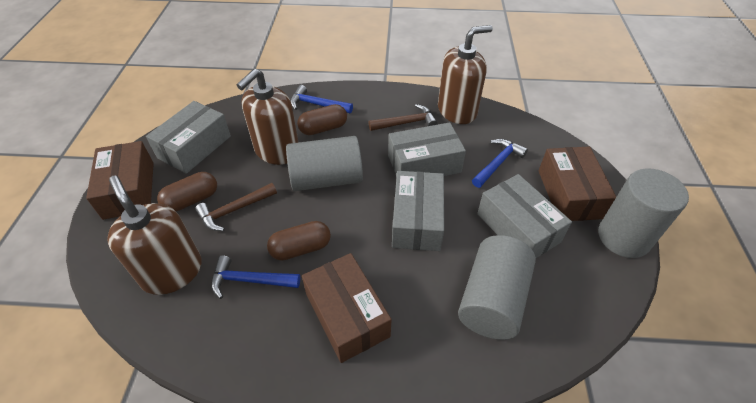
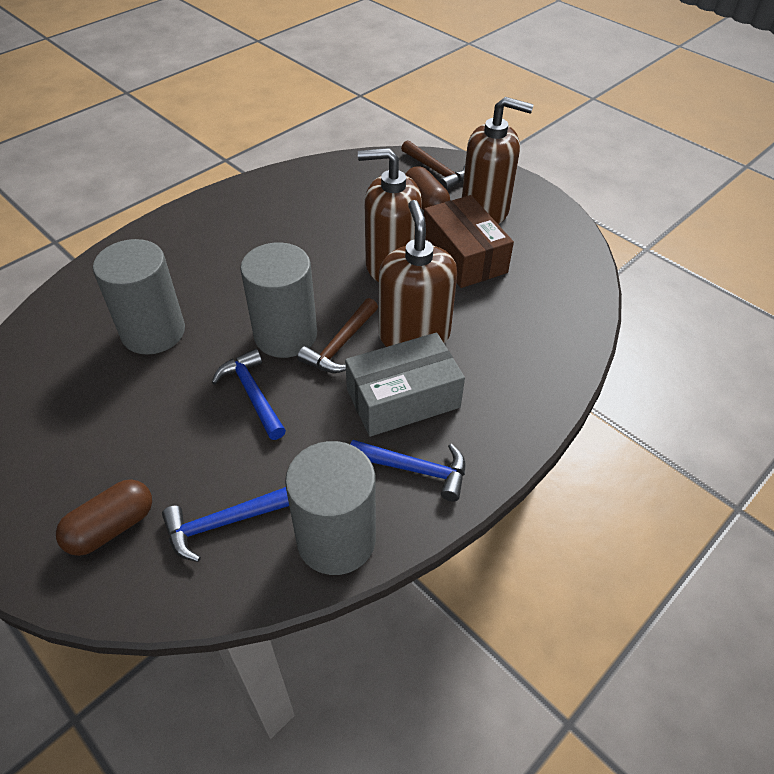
brown box: 3 -> 1
brown capsule: 3 -> 2
grey box: 4 -> 1

